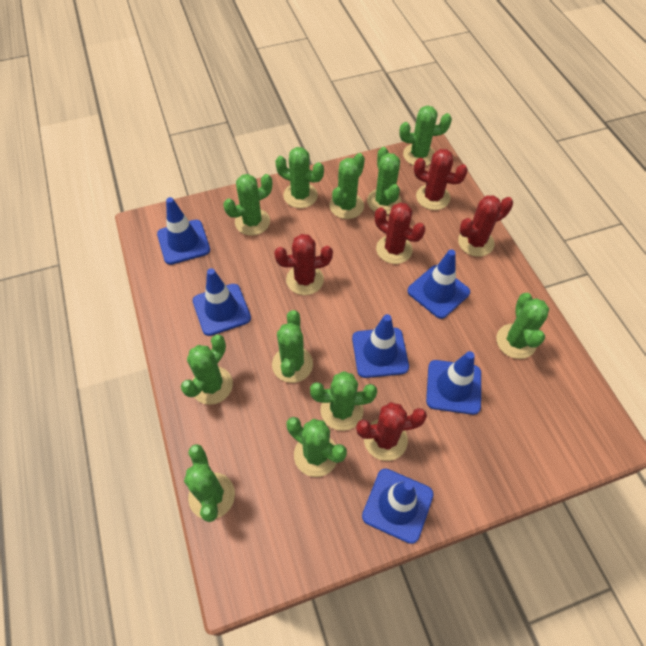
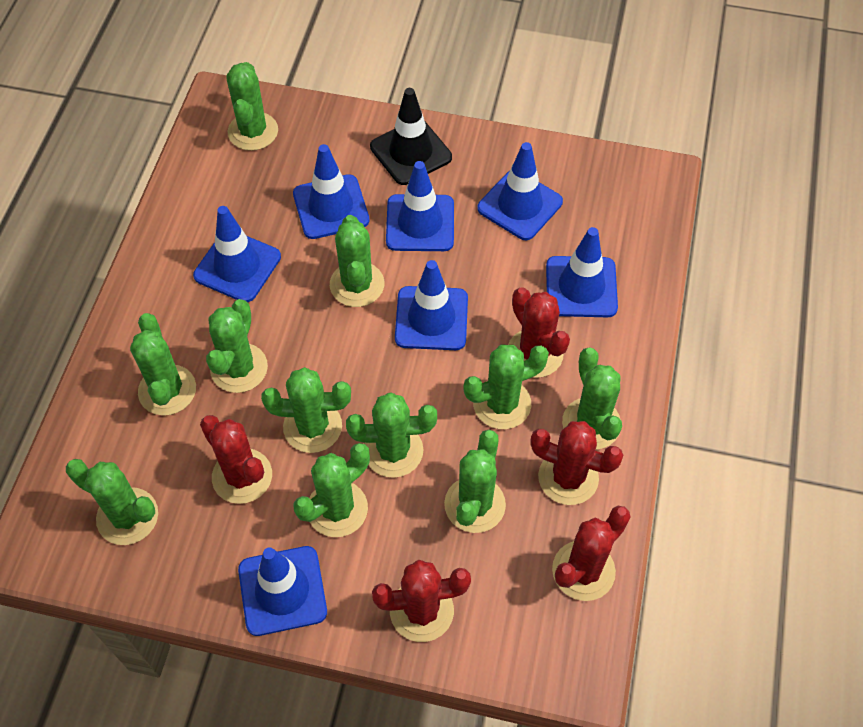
black traffic cone: 0 -> 1
blue traffic cone: 6 -> 7

